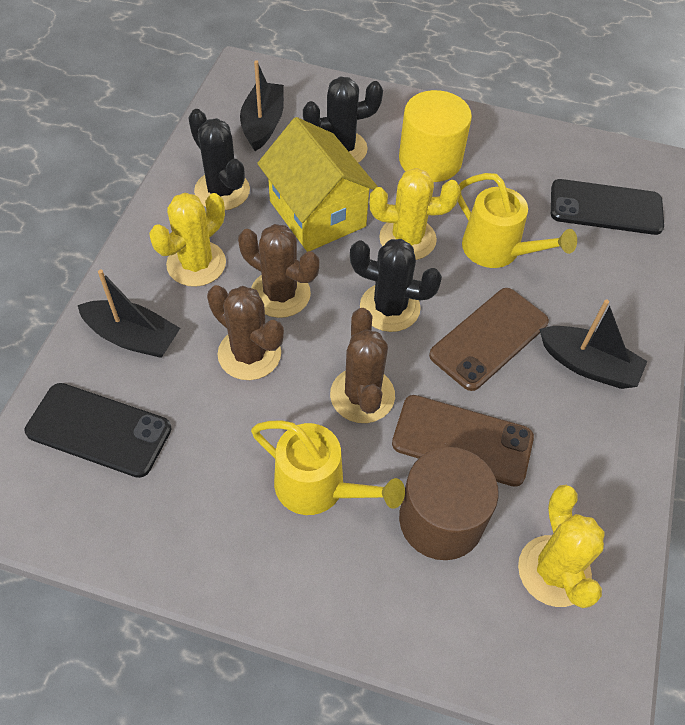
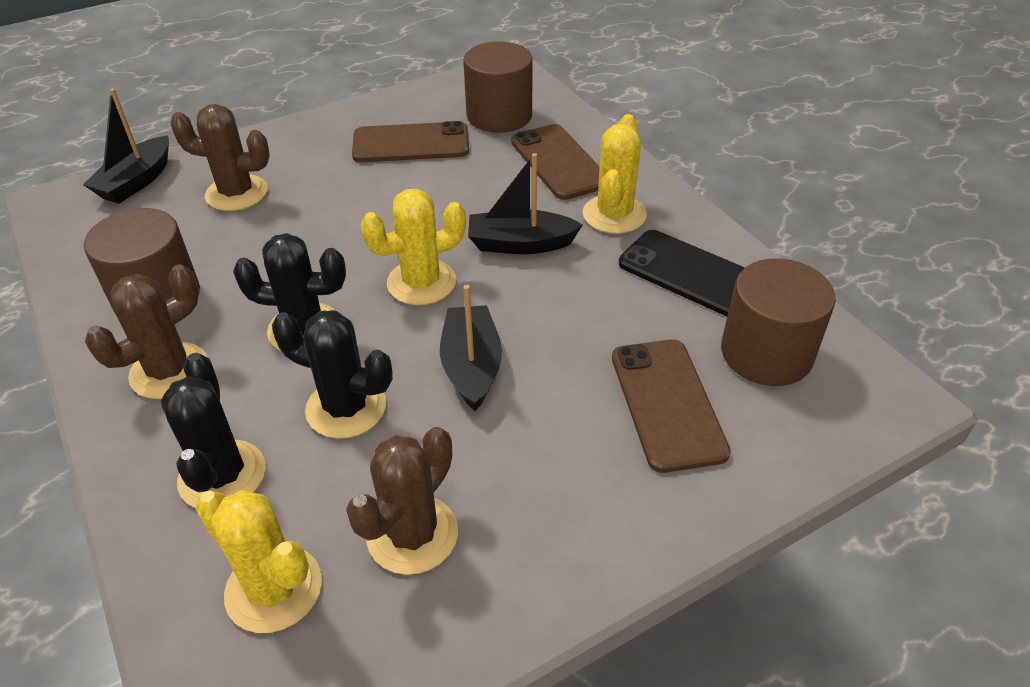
black phone: 2 -> 1
brown cylinder: 1 -> 3
brown phone: 2 -> 3
yellow cylinder: 1 -> 0
yellow house: 1 -> 0
yellow watering can: 2 -> 0

